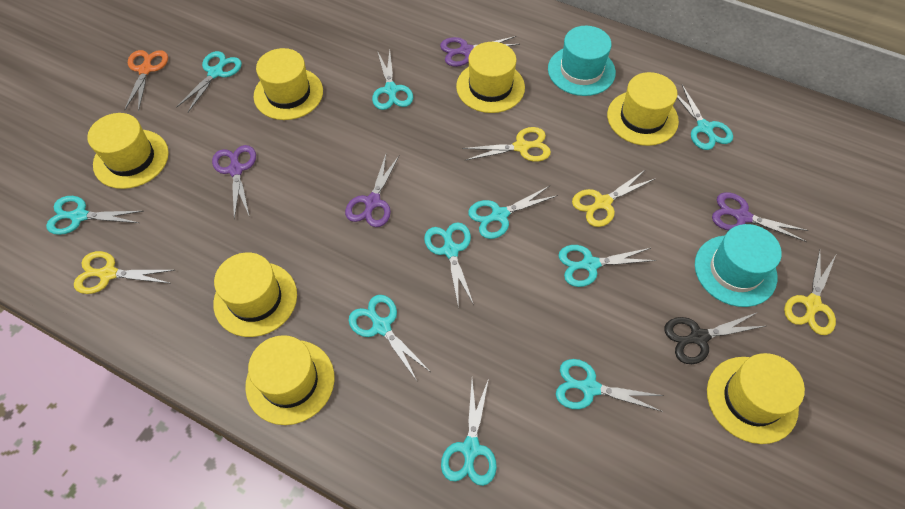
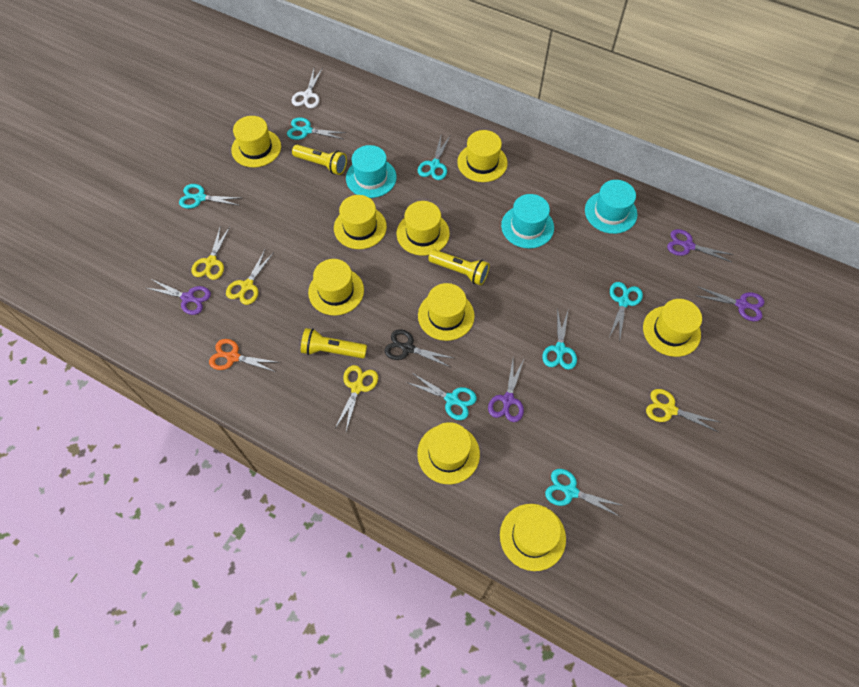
turquoise hat: 2 -> 3
turquoise scissors: 10 -> 7
white scissors: 0 -> 1
yellow flashlight: 0 -> 3
yellow hat: 7 -> 9

